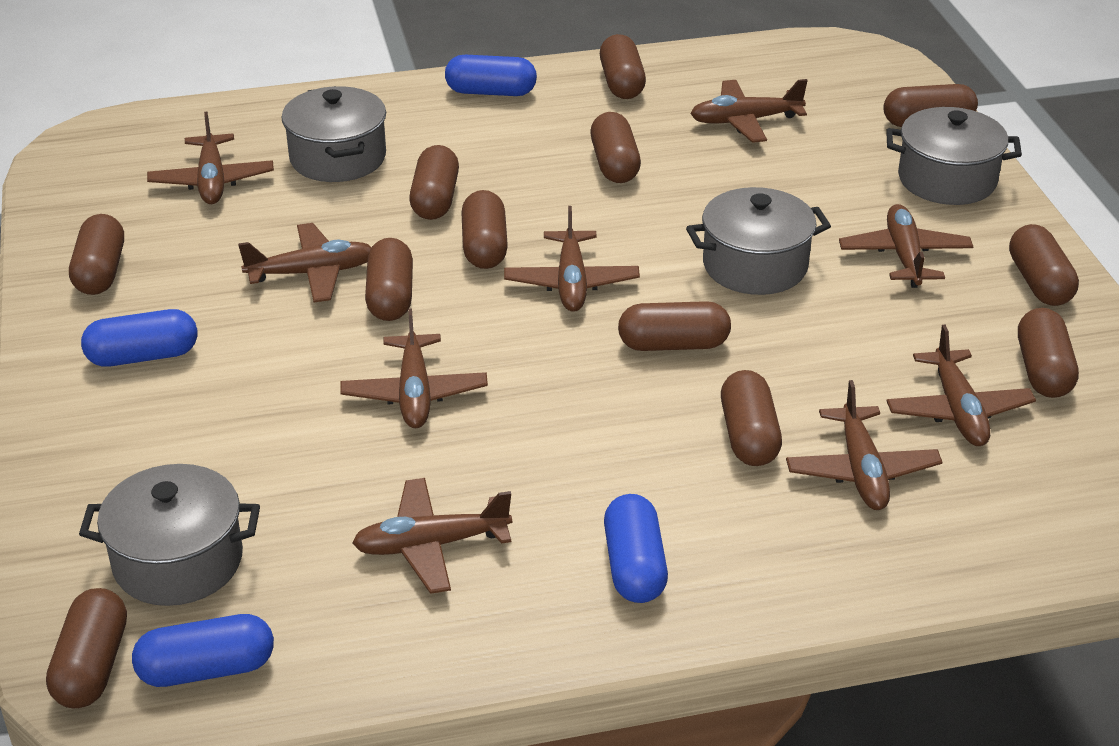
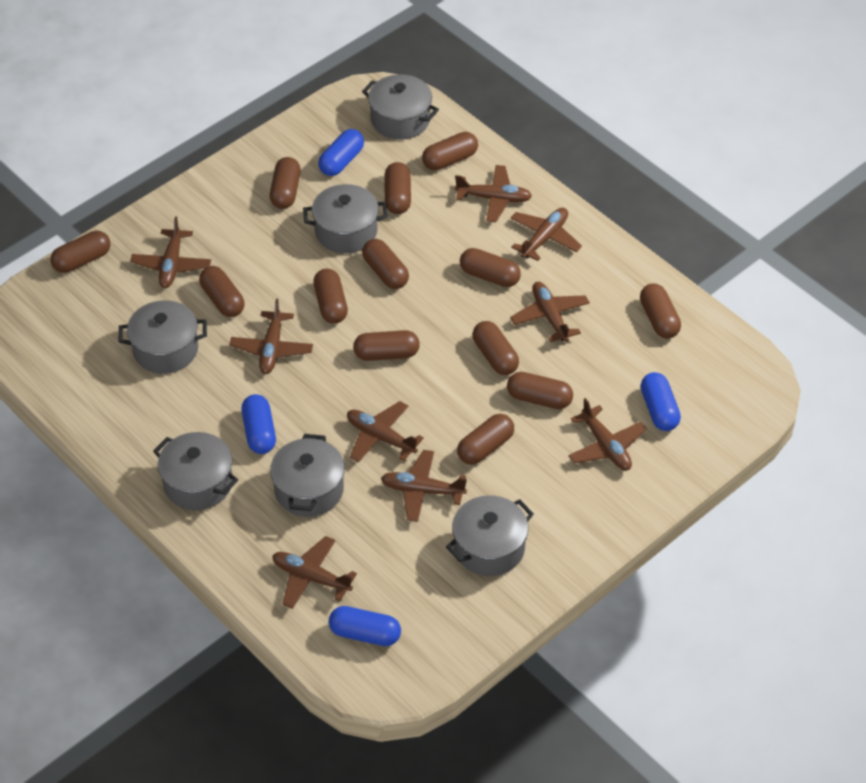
brown capsule: 12 -> 13
grey pot: 4 -> 6

